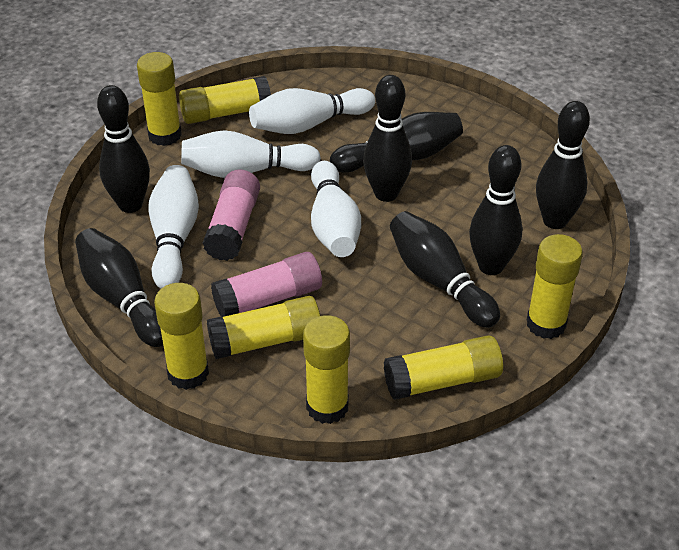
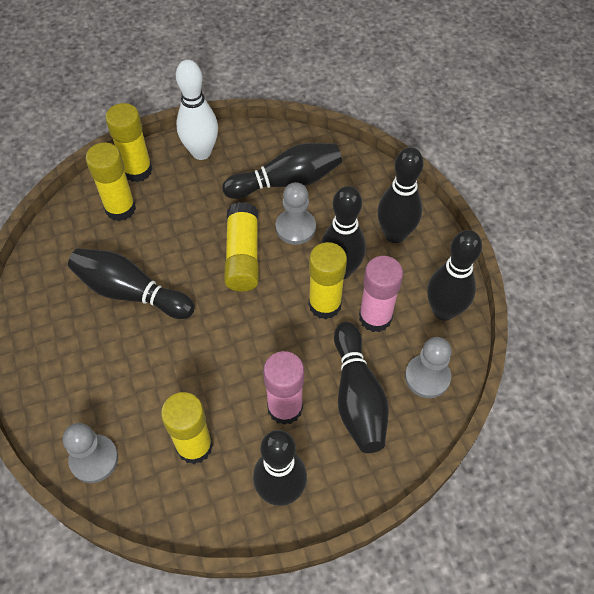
grey pawn: 0 -> 3
white bowling pin: 4 -> 1
yellow glue stick: 7 -> 5

